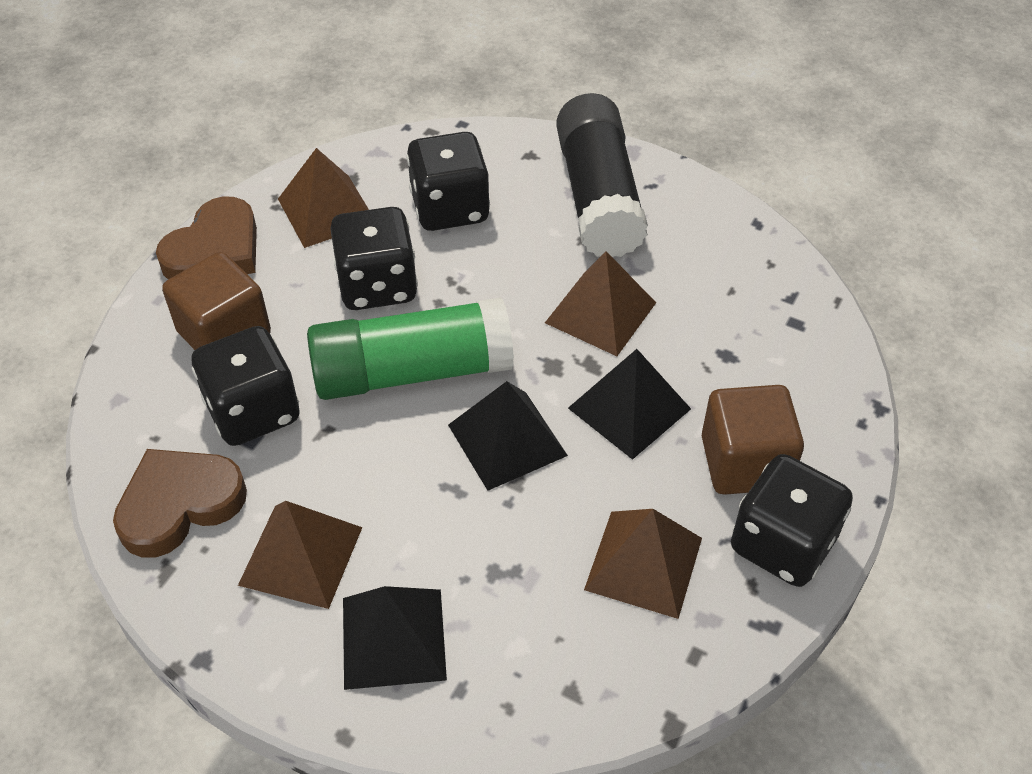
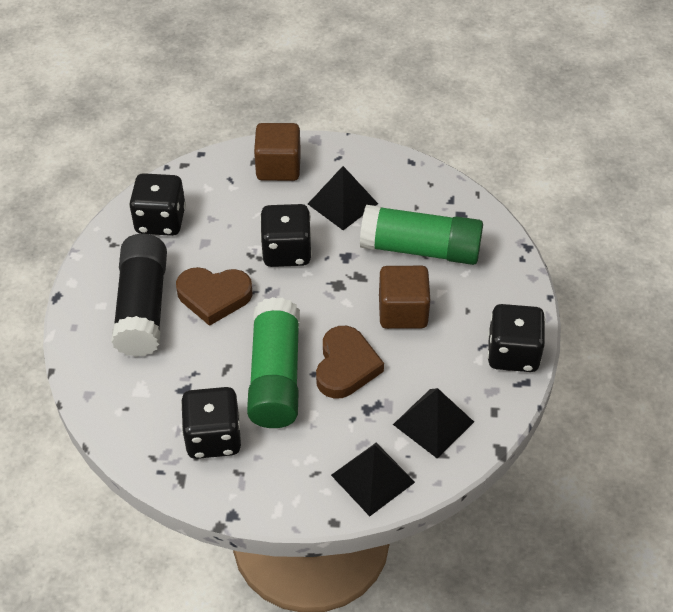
brown pyramid: 4 -> 0
green glue stick: 1 -> 2

